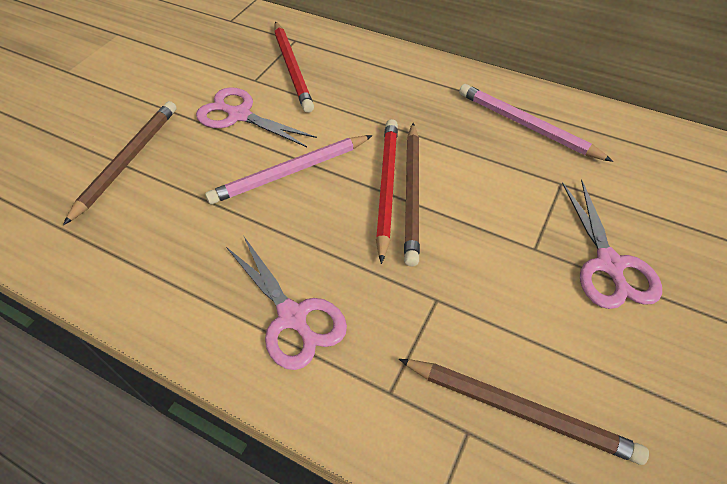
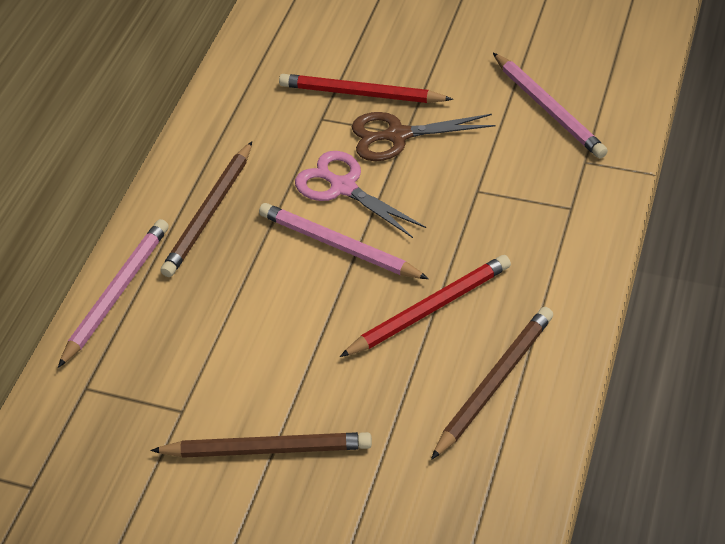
brown scissors: 0 -> 1
pink pencil: 2 -> 3
pink scissors: 3 -> 1

